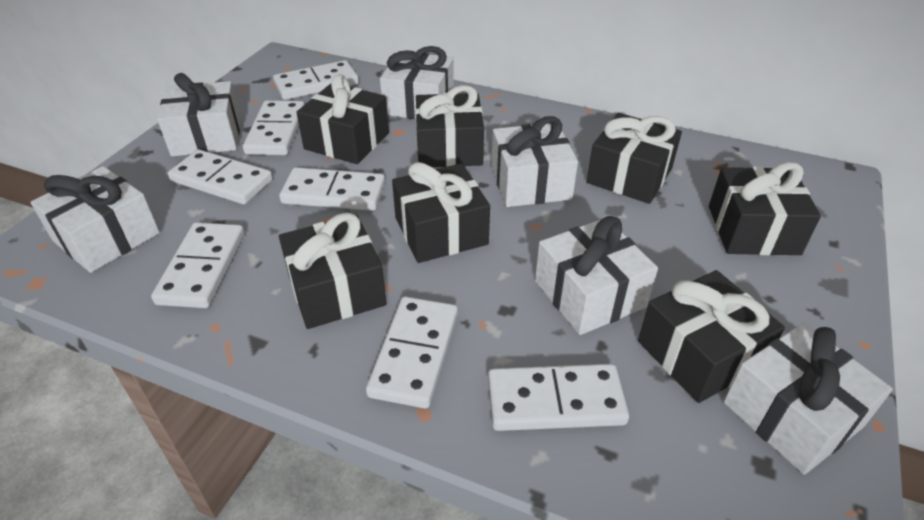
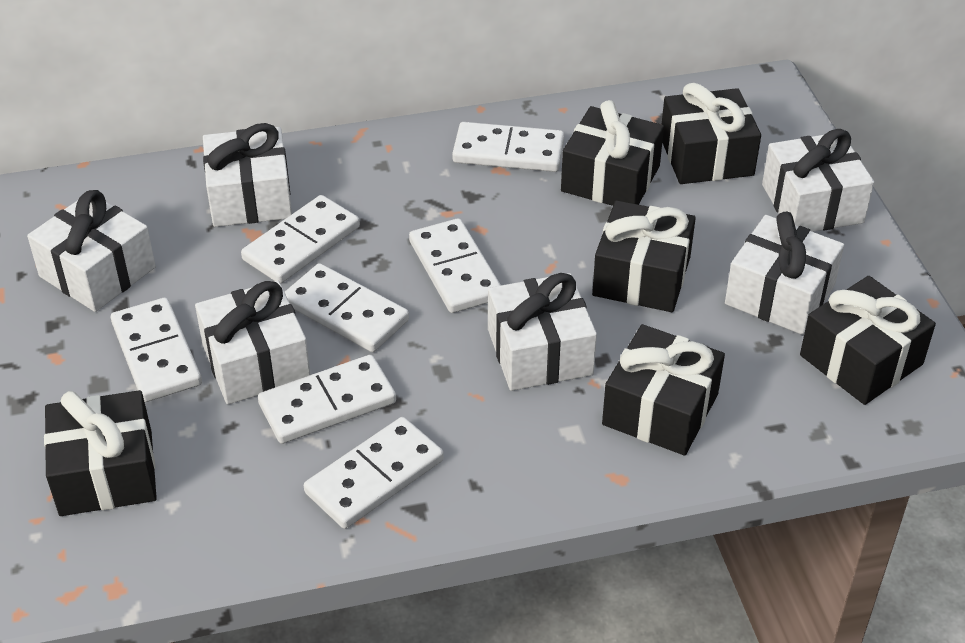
black gift: 7 -> 6

